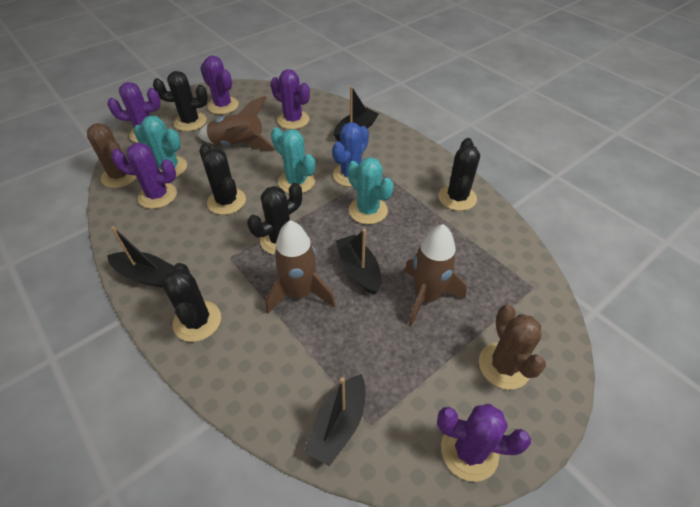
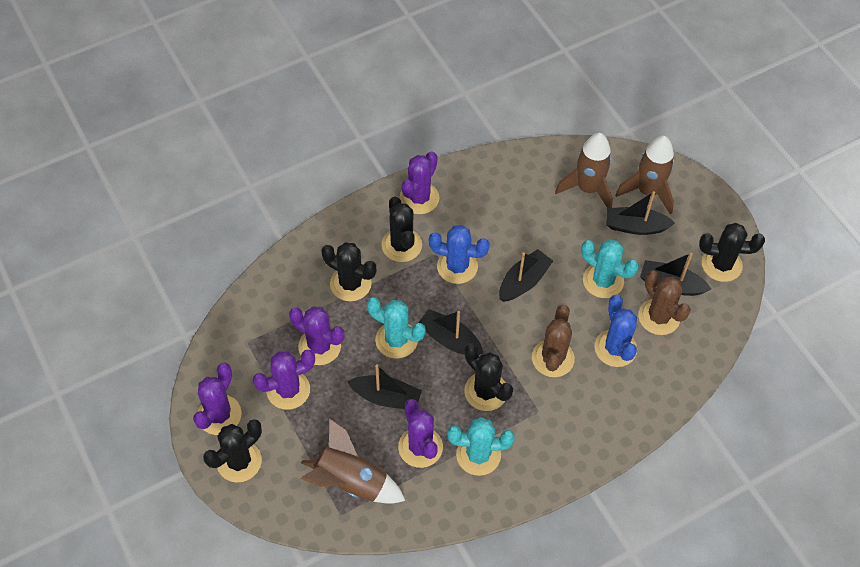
black boat: 4 -> 5
blue cactus: 1 -> 2

